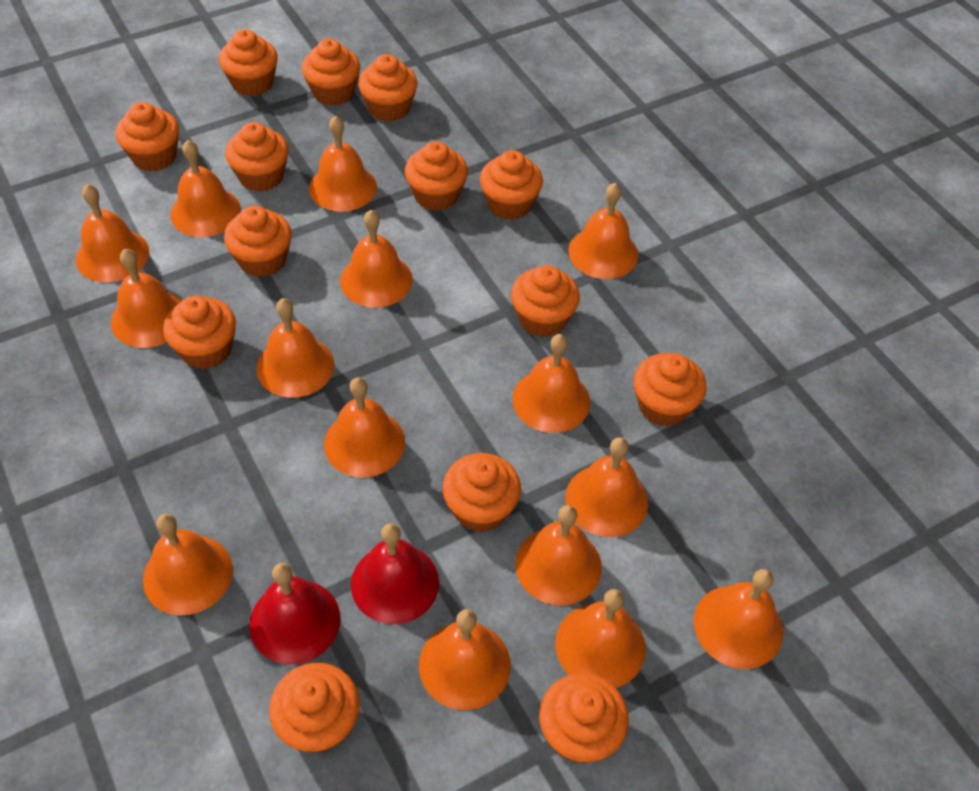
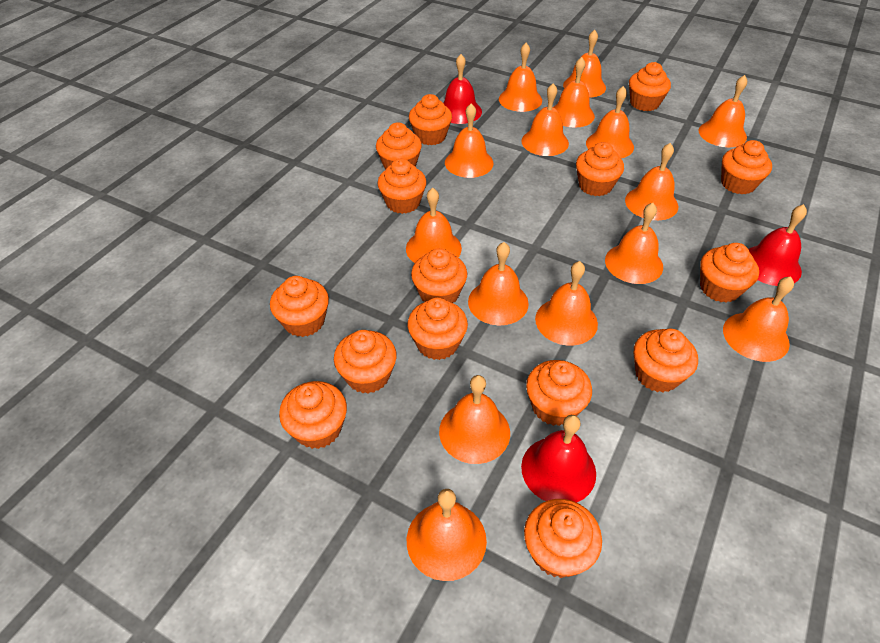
orange cupcake: 14 -> 15
red bell: 2 -> 3

